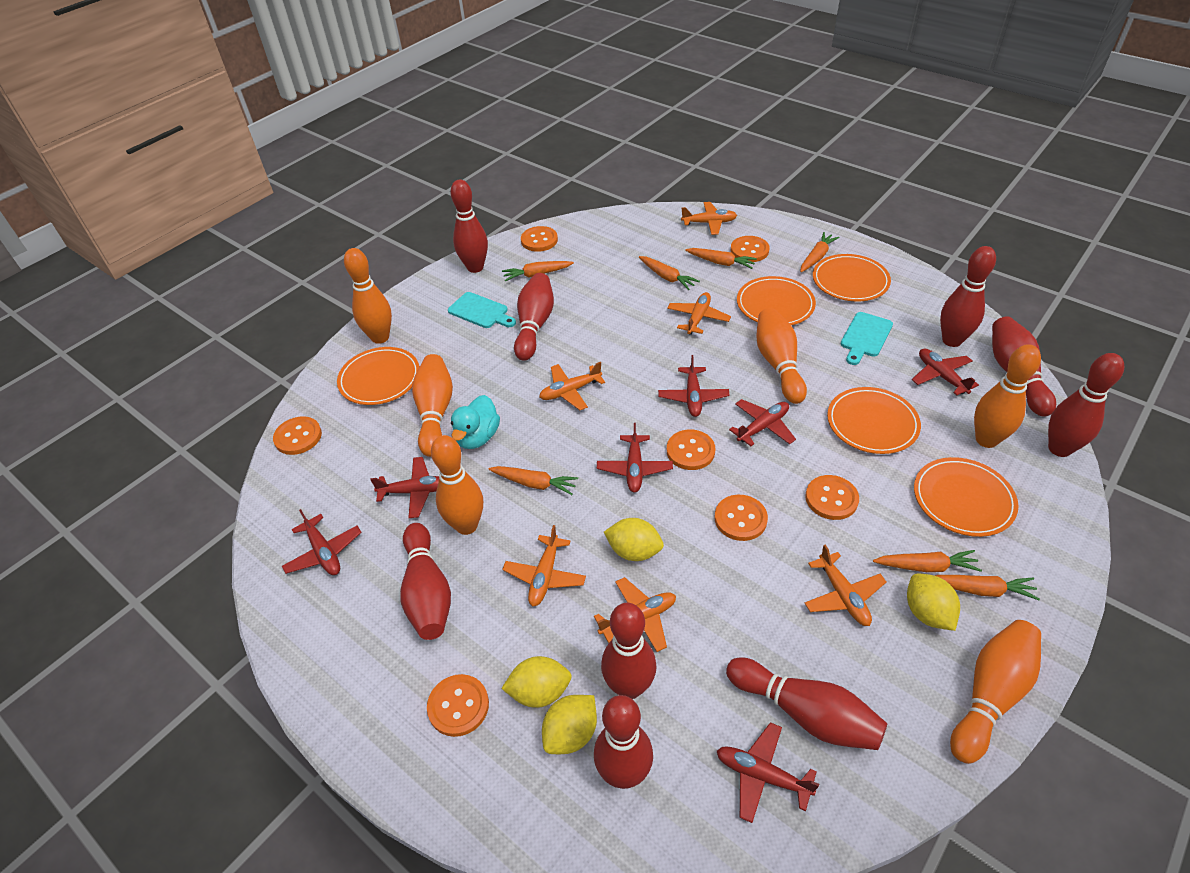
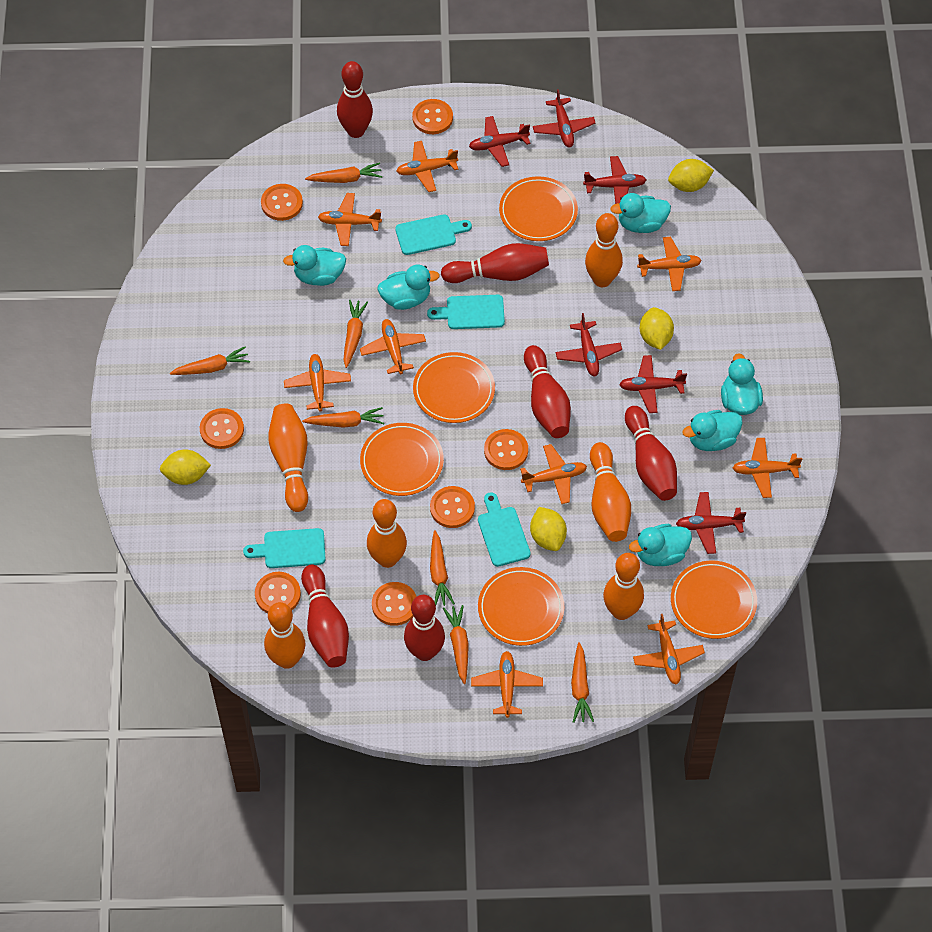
orange plane: 6 -> 9
red bowling pin: 9 -> 6
red plane: 7 -> 6
turquoise cutting board: 2 -> 4
turquoise duck: 1 -> 6

